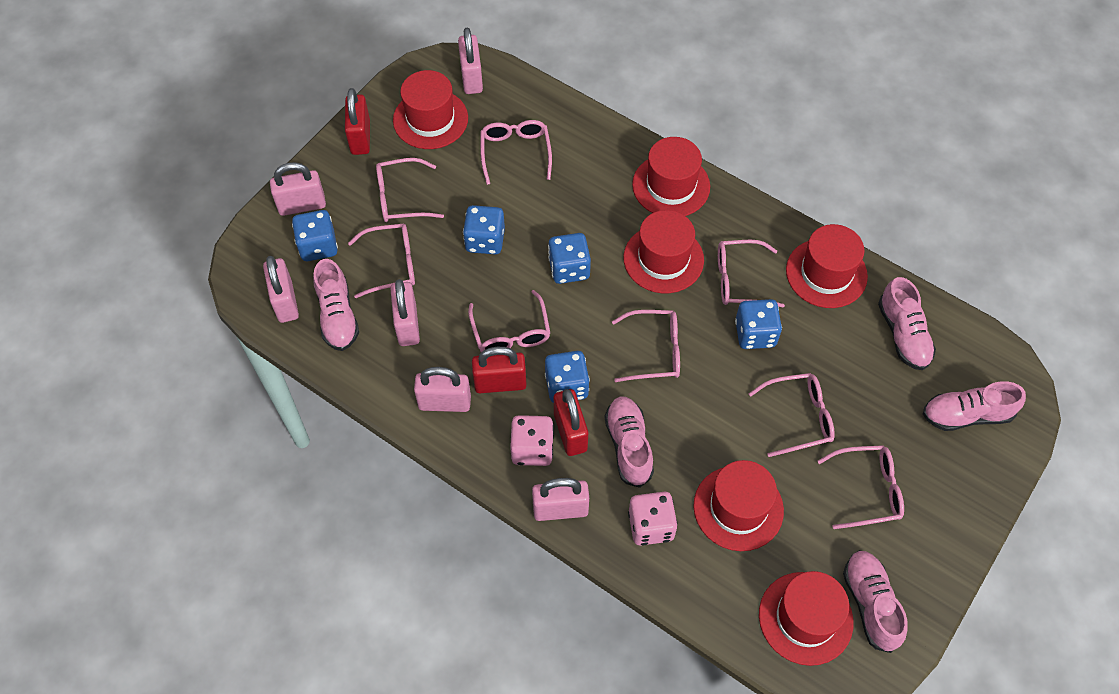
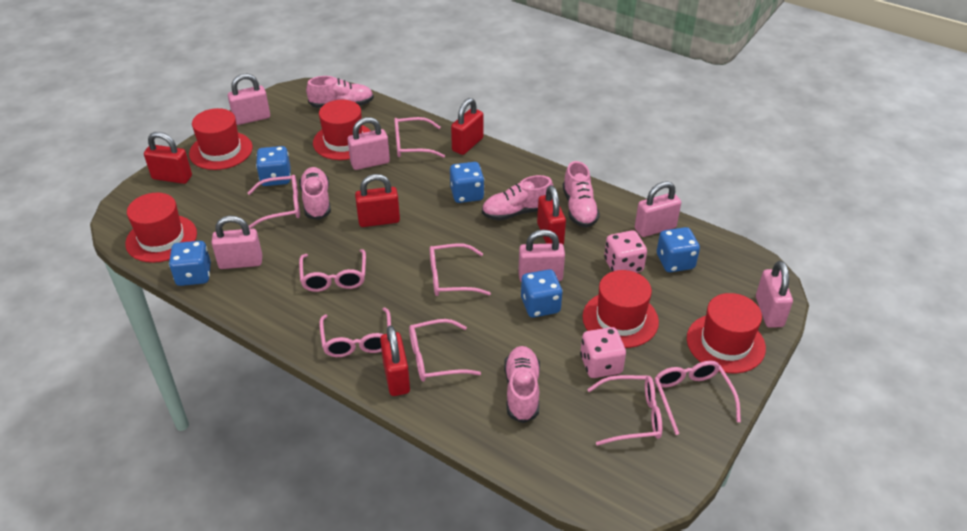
red hat: 6 -> 5
red padlock: 3 -> 5

